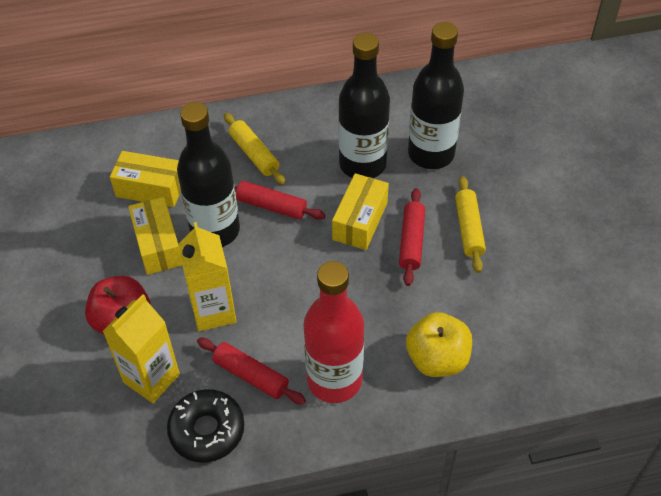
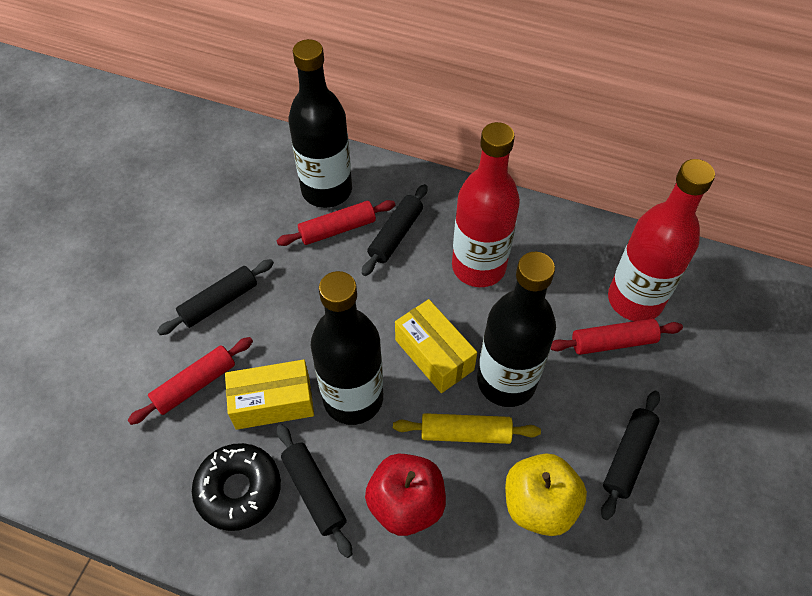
black rolling pin: 0 -> 4
red bottle: 1 -> 2
yellow box: 3 -> 2
yellow carton: 2 -> 0
yellow rolling pin: 2 -> 1

